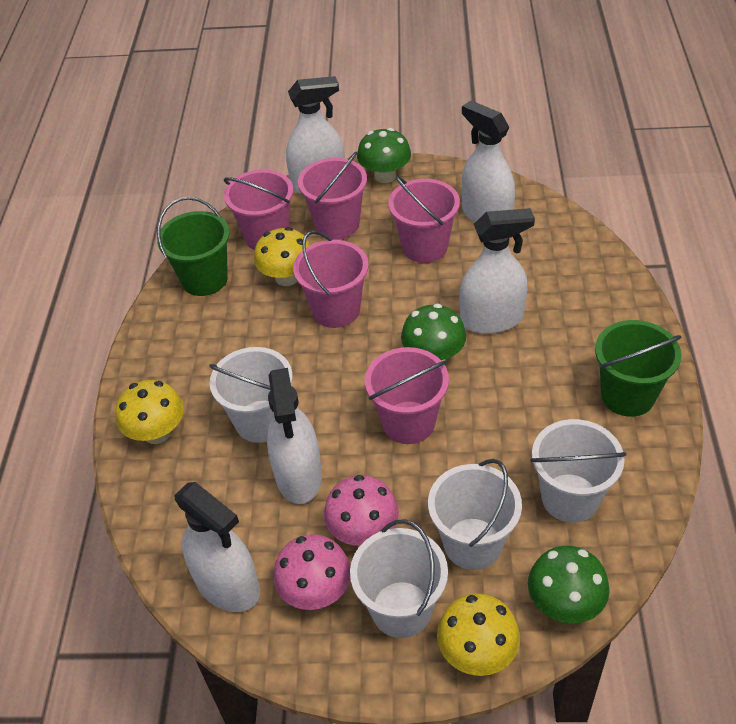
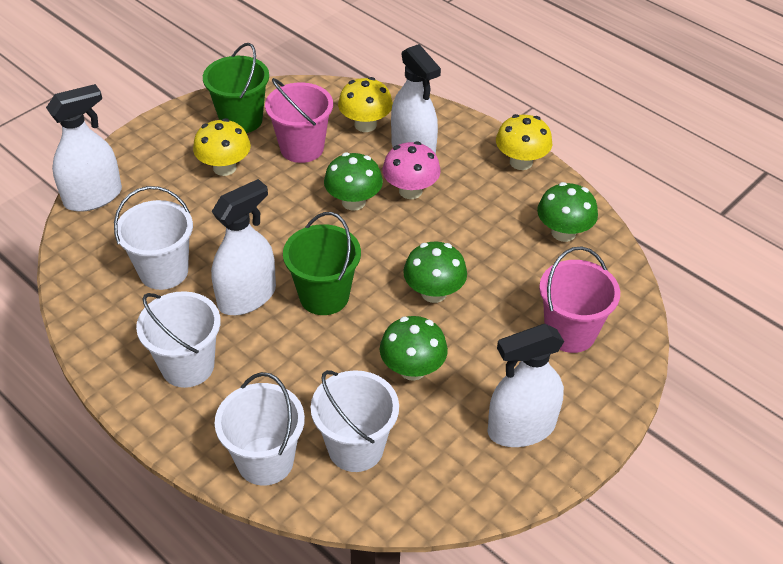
green mushroom: 3 -> 4
pink bucket: 5 -> 2
pink mushroom: 2 -> 1
white spray bottle: 5 -> 4

